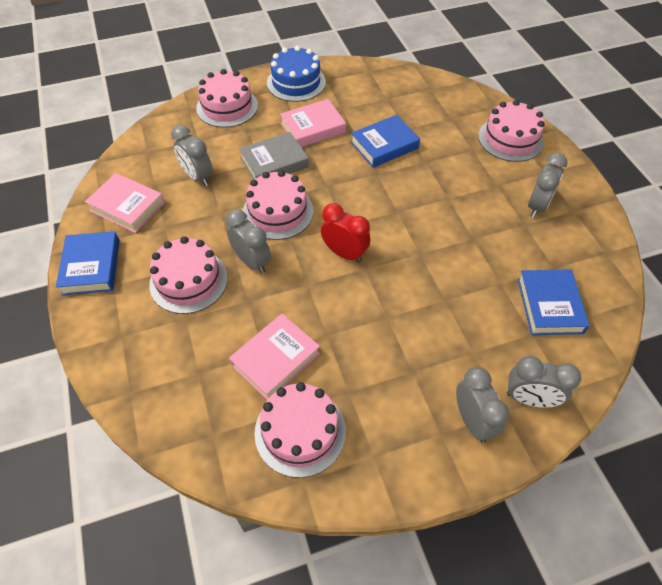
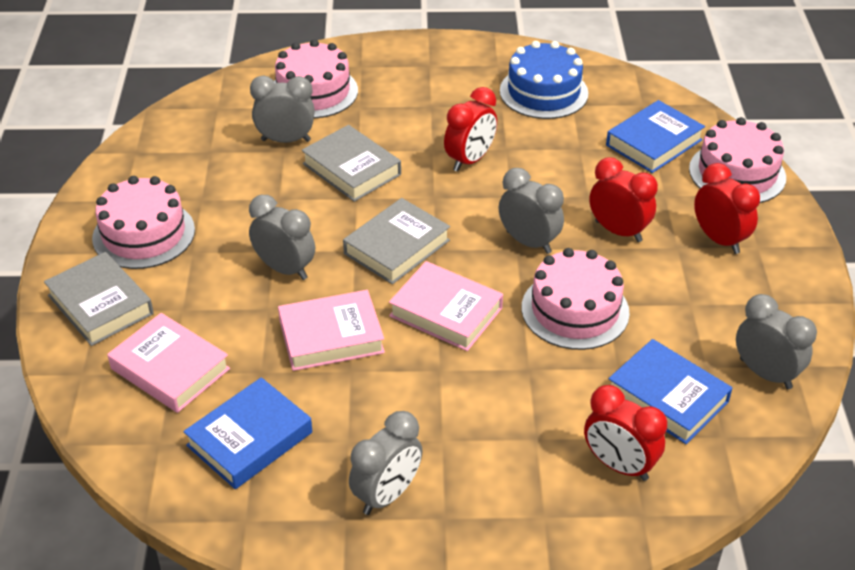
grey book: 1 -> 3
pink cake: 5 -> 4
red clock: 1 -> 4

